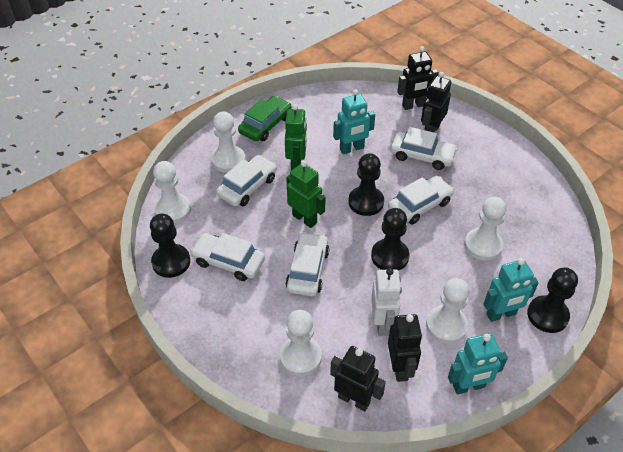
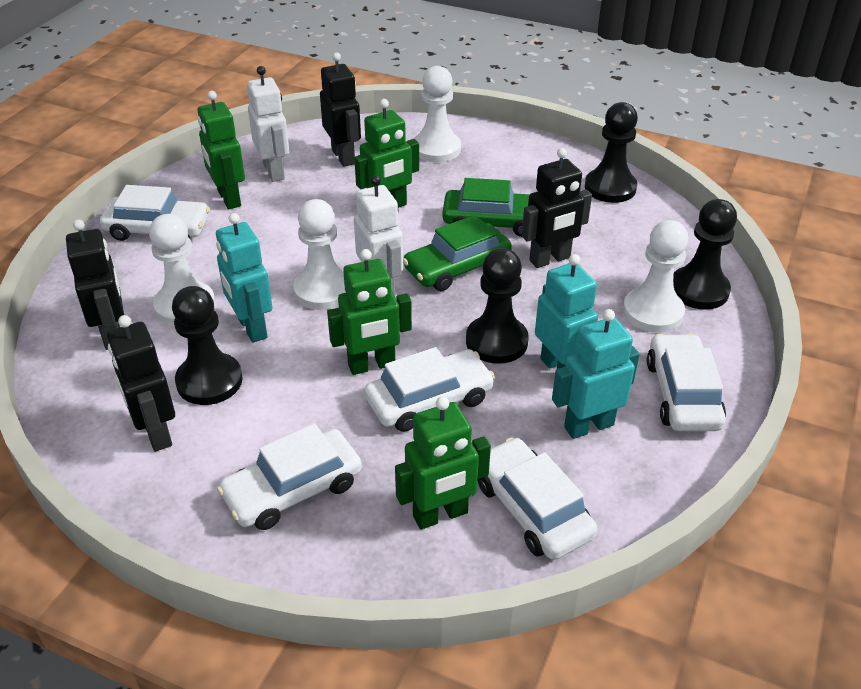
green car: 1 -> 2
green robot: 2 -> 4
white pawn: 5 -> 4
white robot: 1 -> 2

